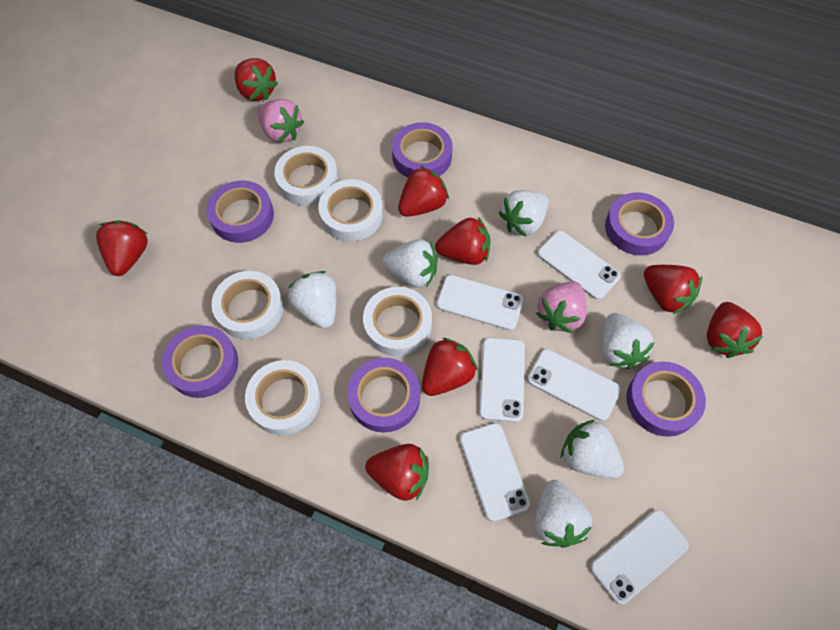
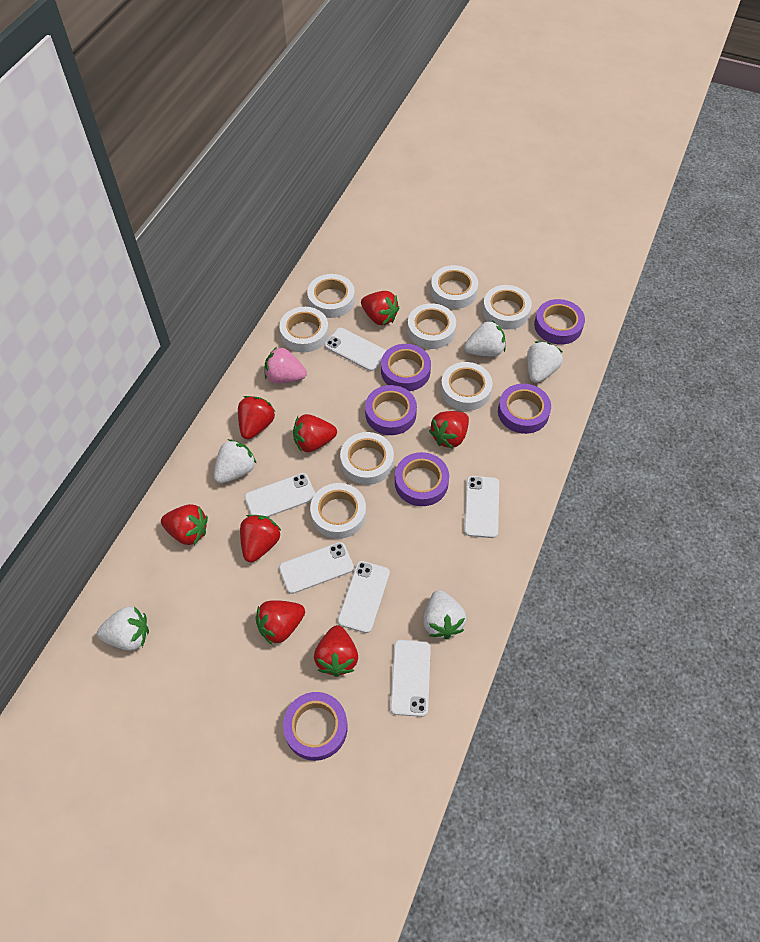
pink strawberry: 2 -> 1
white strawberry: 6 -> 5
white tape: 5 -> 8

